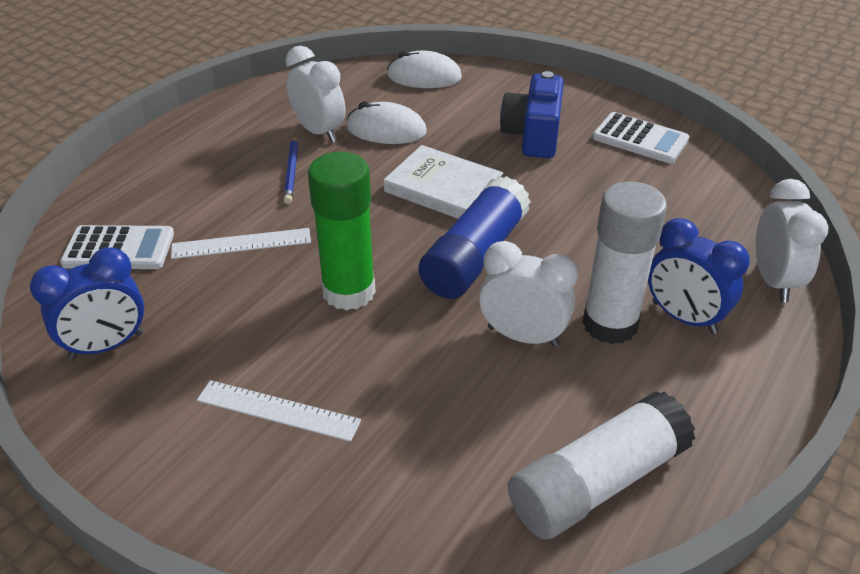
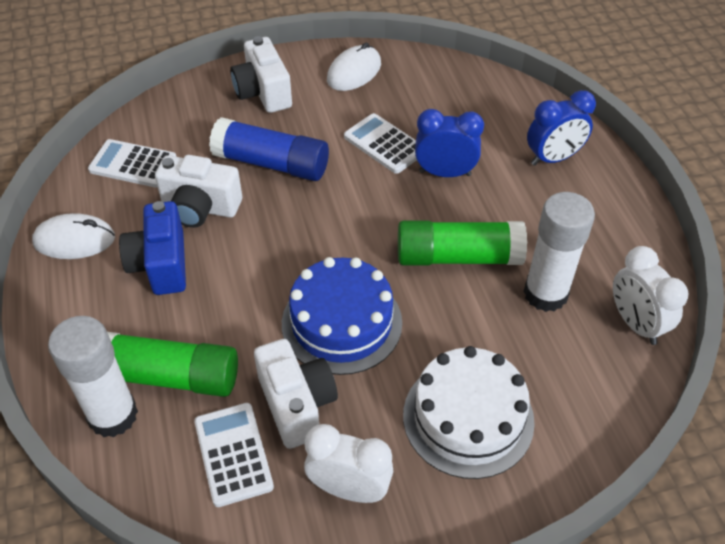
blue cake: 0 -> 1
blue pencil: 1 -> 0
green glue stick: 1 -> 2
white book: 1 -> 0
white cake: 0 -> 1
white calculator: 2 -> 3
white camera: 0 -> 3
white clock: 3 -> 2
white ruler: 2 -> 0

